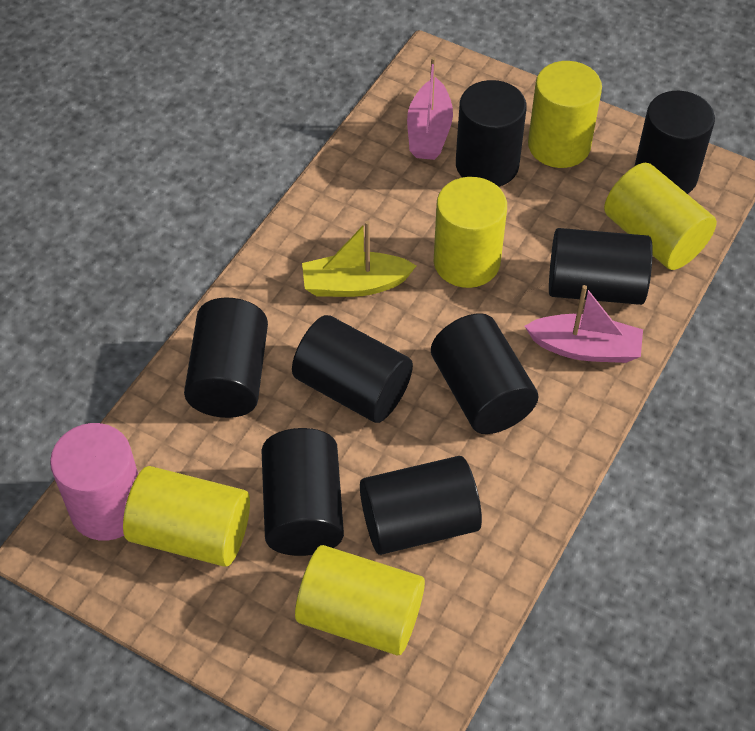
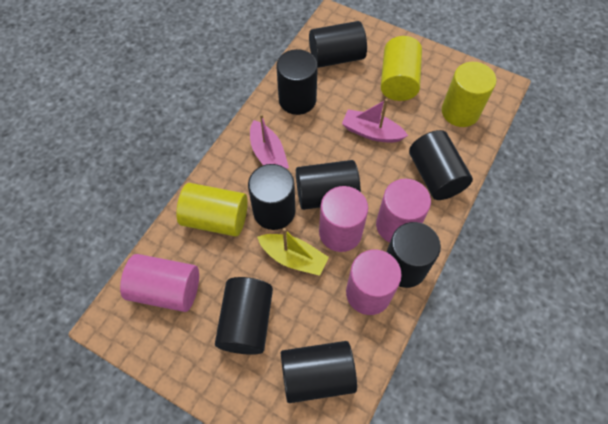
pink cylinder: 1 -> 4
yellow cylinder: 5 -> 3

